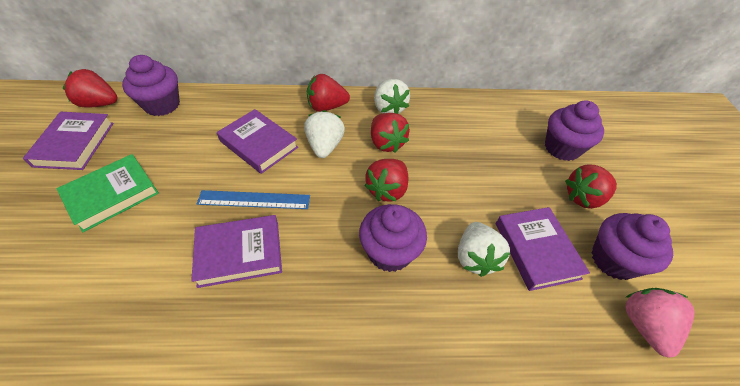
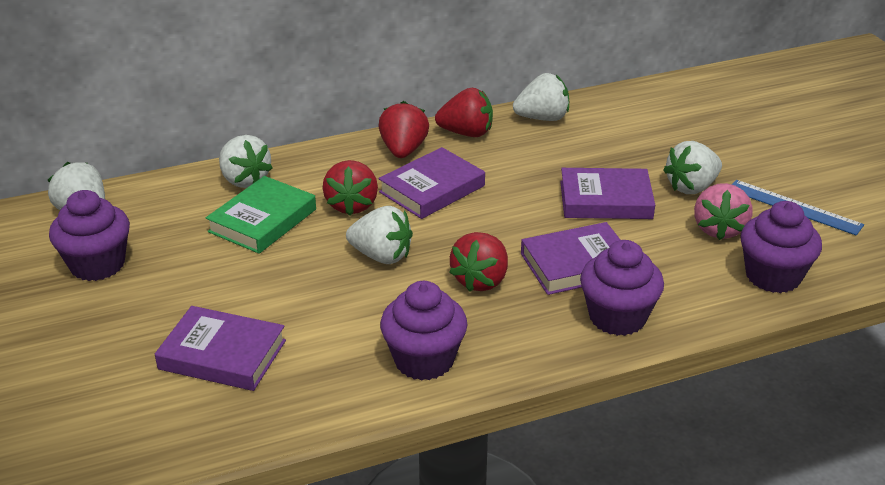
red strawberry: 5 -> 4
white strawberry: 3 -> 5

